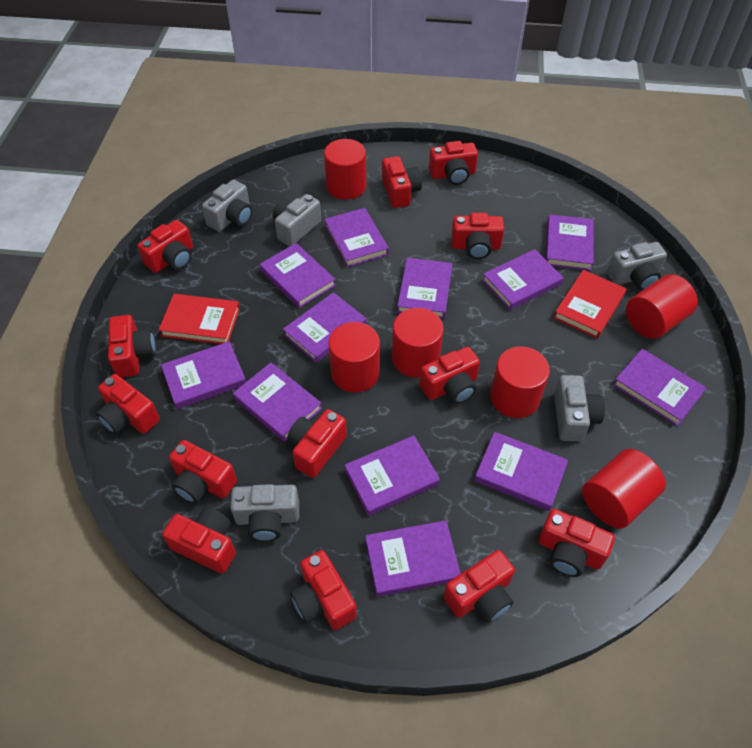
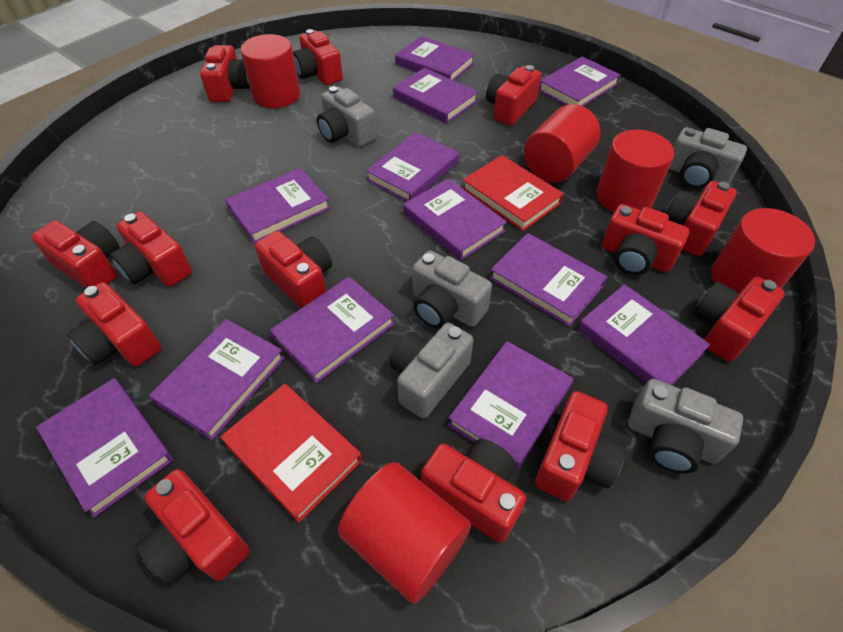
red cylinder: 6 -> 5

